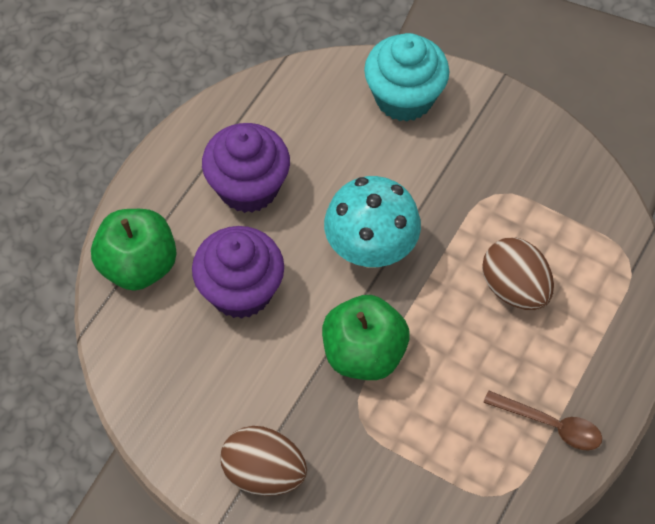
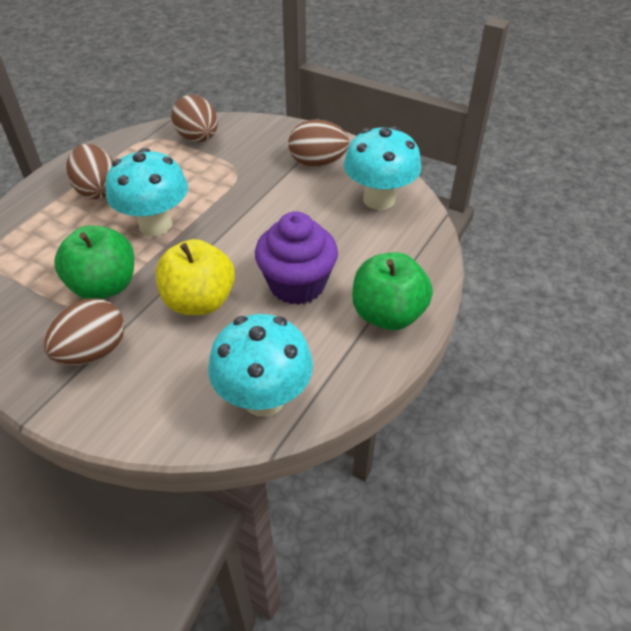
brown egg: 2 -> 4
brown spoon: 1 -> 0
purple cupcake: 2 -> 1
turquoise cupcake: 1 -> 0
turquoise mushroom: 1 -> 3
yellow apple: 0 -> 1

